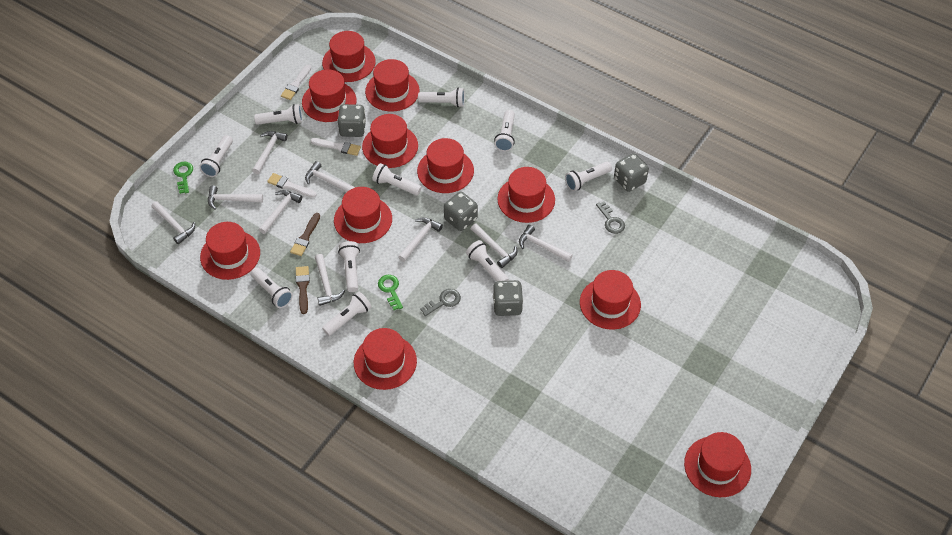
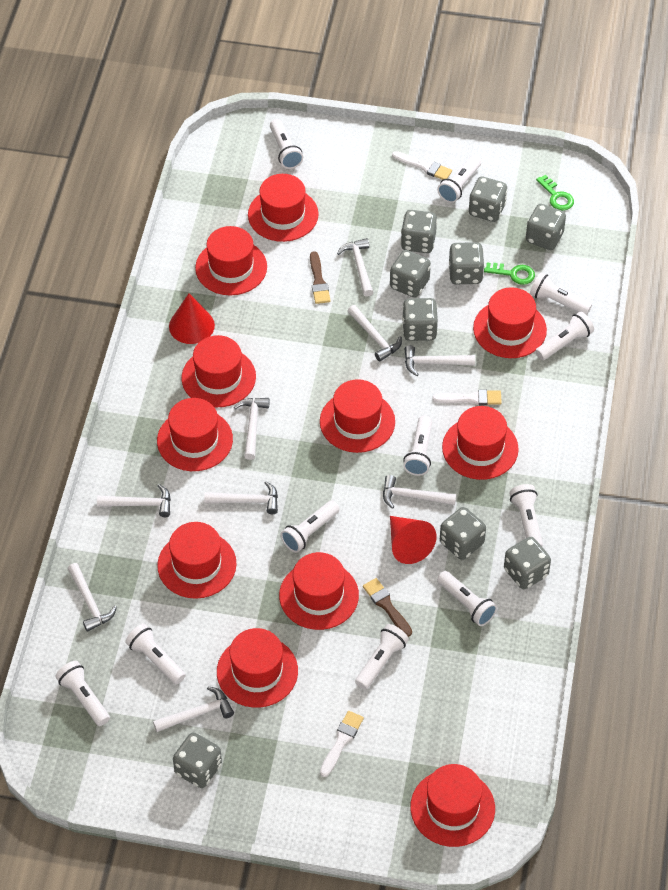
grey dice: 4 -> 9
grey key: 2 -> 0
red cone: 0 -> 2
white flashlight: 10 -> 11

